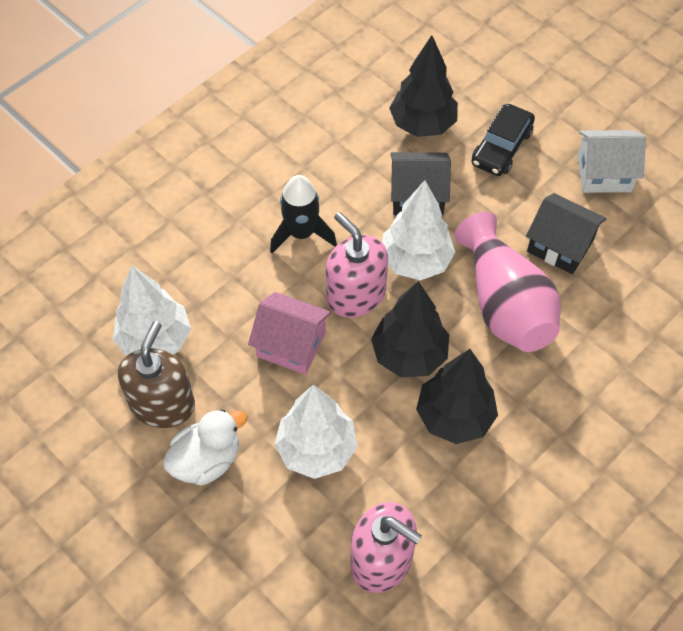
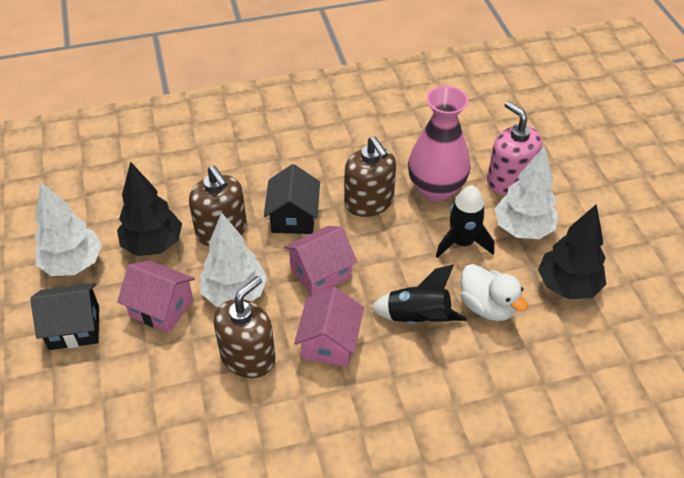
black car: 1 -> 0
black rocket: 1 -> 2
black tree: 3 -> 2
brown soap dispenser: 1 -> 3
pink house: 1 -> 3
pink soap dispenser: 2 -> 1
white house: 1 -> 0

